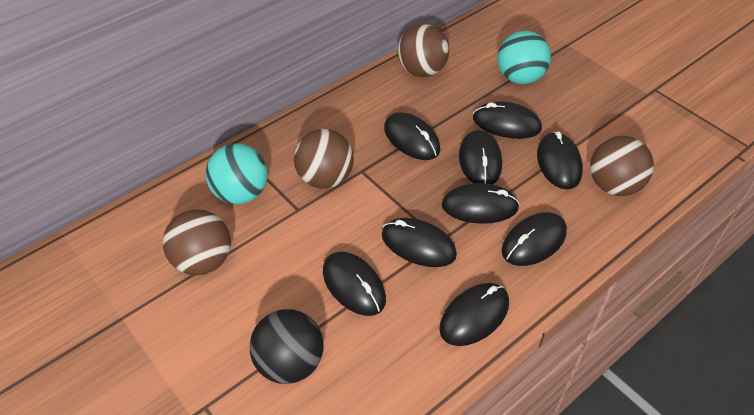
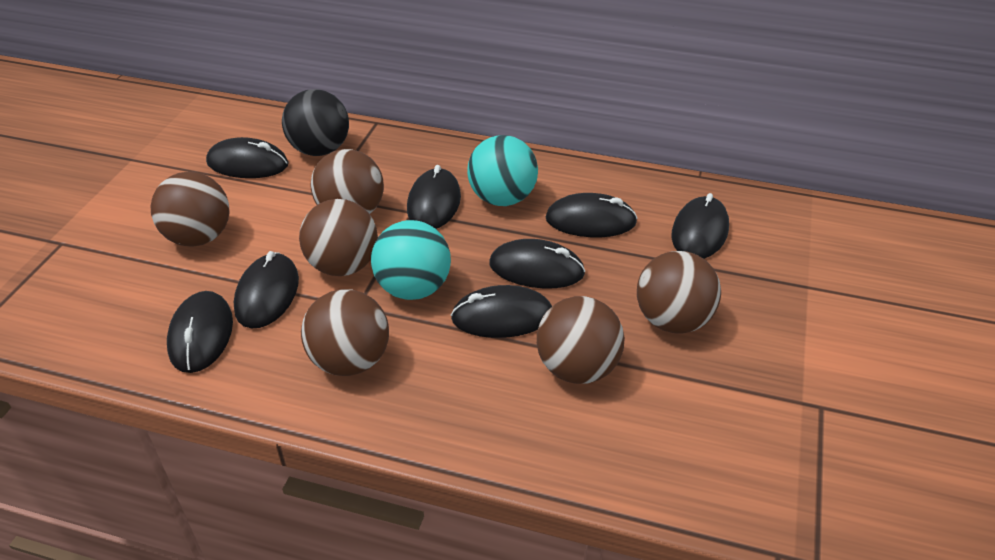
black mouse: 9 -> 8
brown ball: 4 -> 6

